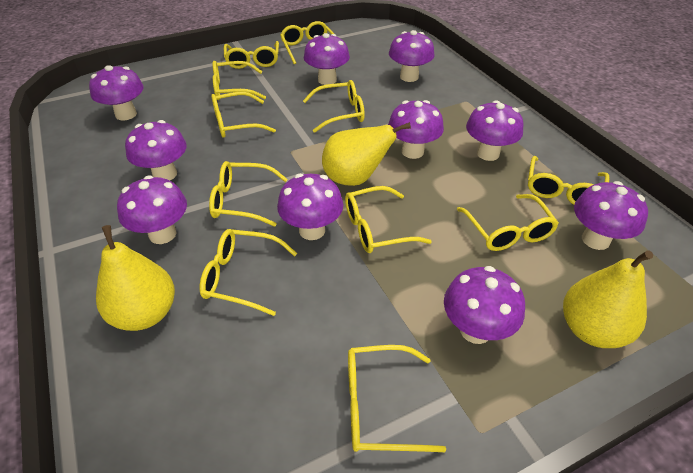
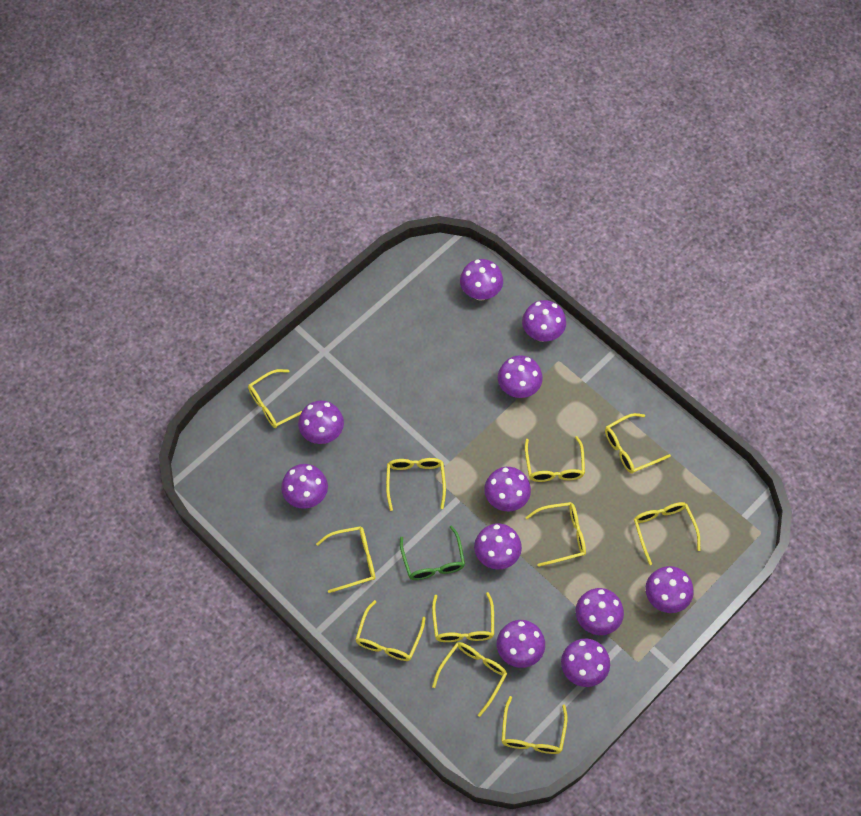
green glasses: 0 -> 1
purple mushroom: 10 -> 11
yellow pear: 3 -> 0

